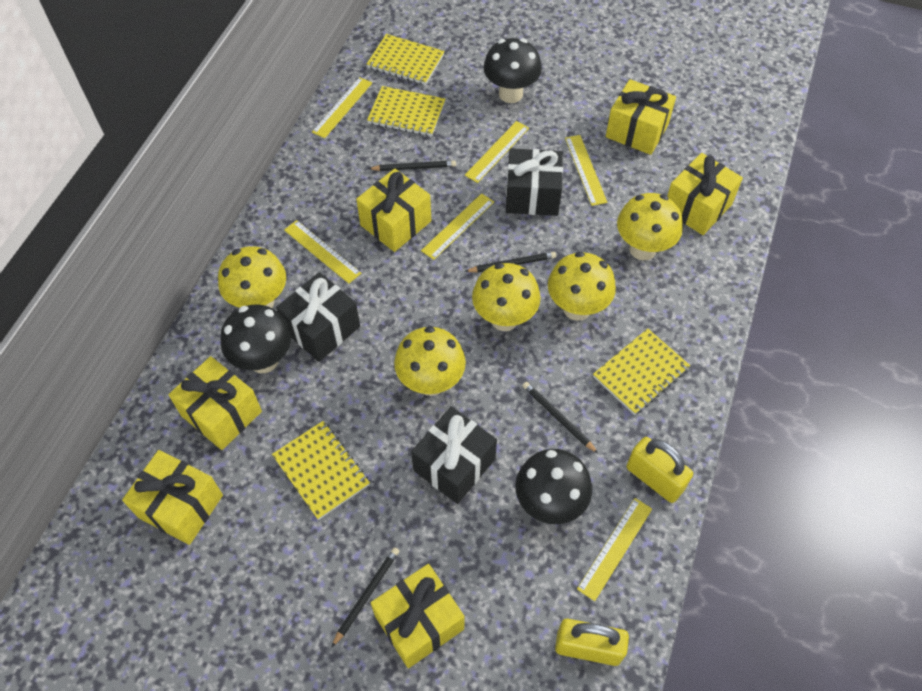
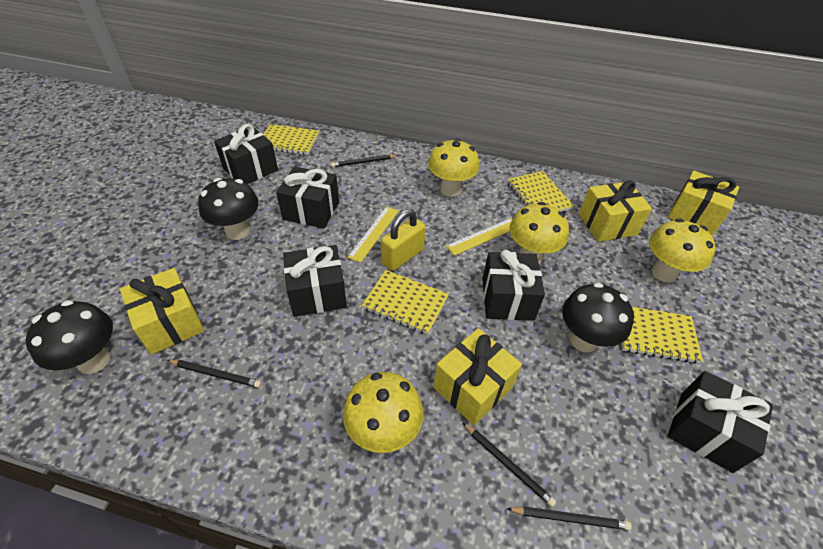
black gift: 3 -> 5
yellow gift: 6 -> 4
yellow mushroom: 5 -> 4
yellow padlock: 2 -> 1
yellow ruler: 6 -> 2

